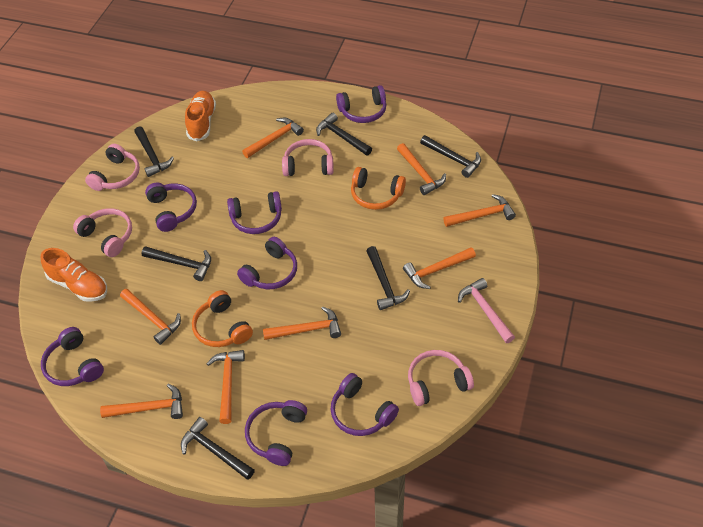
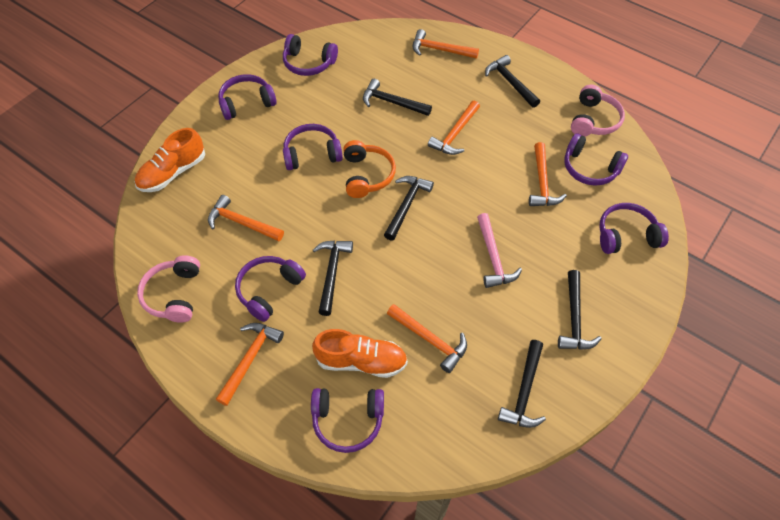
orange hammer: 8 -> 6
orange headphones: 2 -> 1
pink headphones: 4 -> 2

